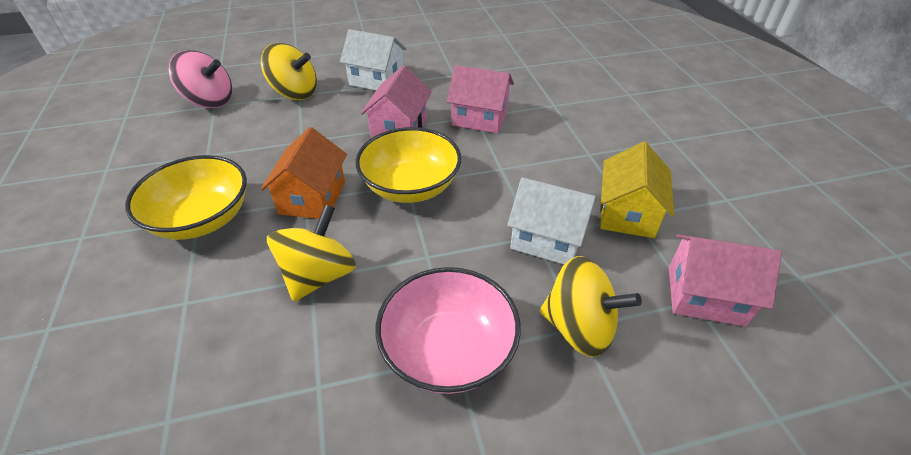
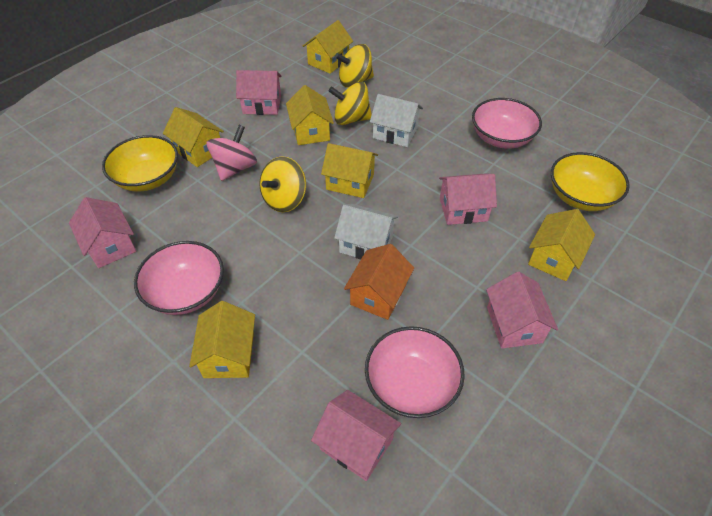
pink bowl: 1 -> 3
pink house: 3 -> 5
yellow house: 1 -> 6

